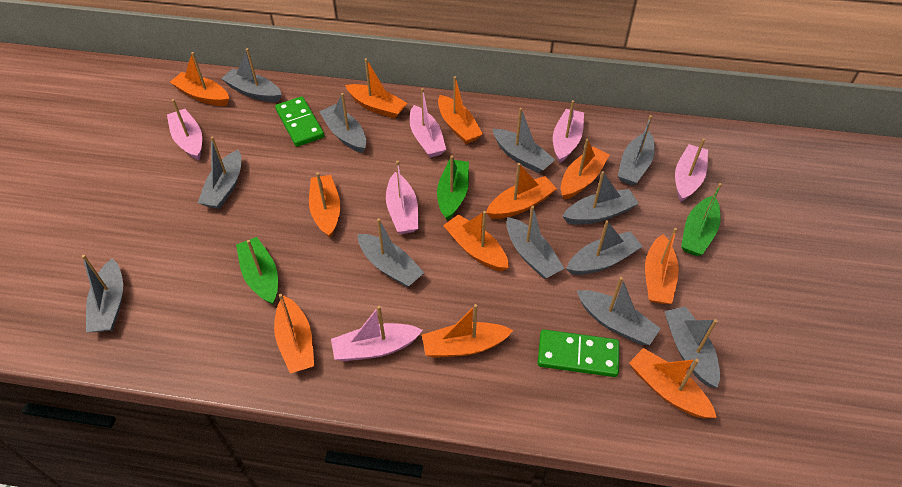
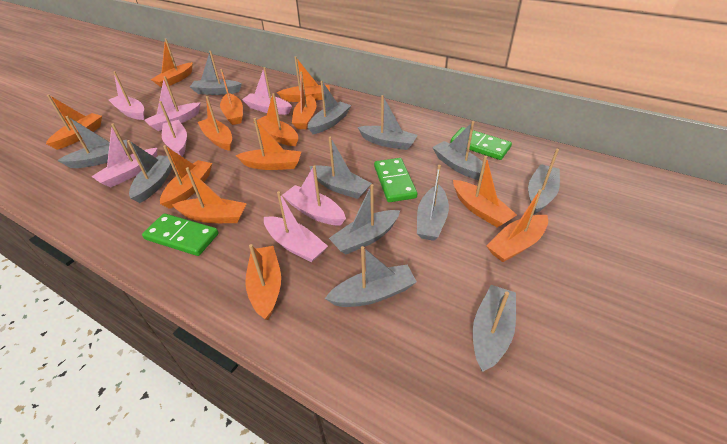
green boat: 3 -> 0
green domino: 2 -> 3
orange boat: 11 -> 13
pink boat: 6 -> 7

